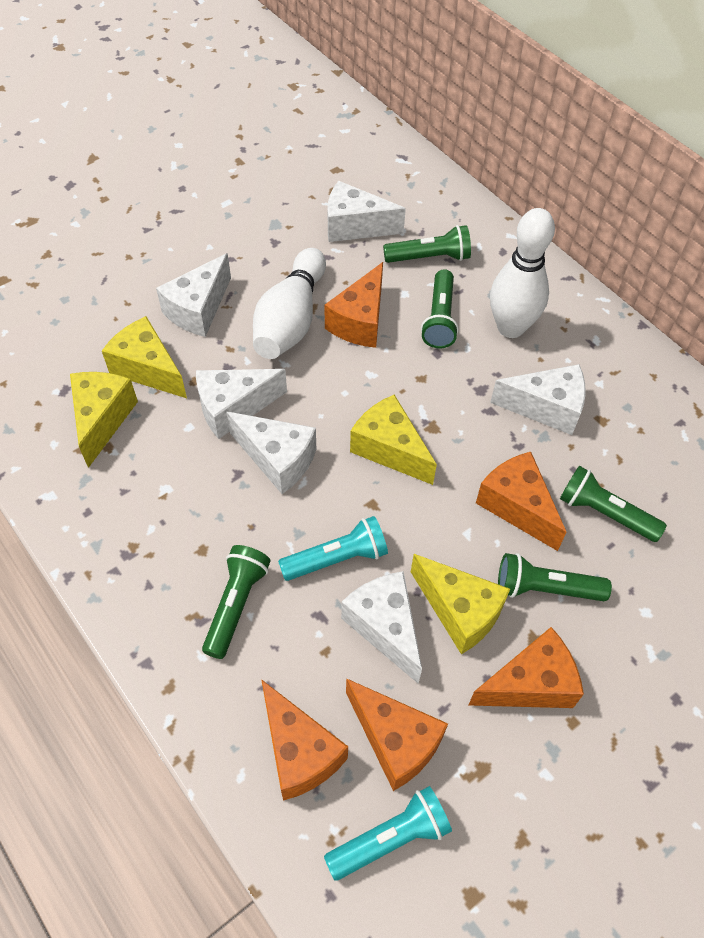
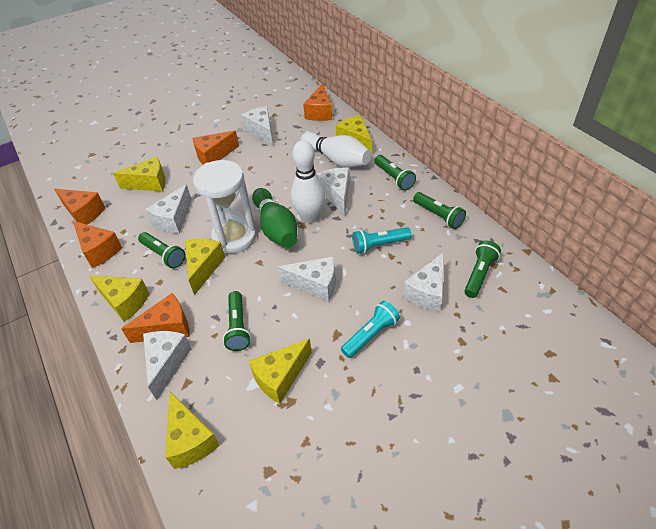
green bowling pin: 0 -> 1
white hourglass: 0 -> 1
yellow cheese: 4 -> 6

